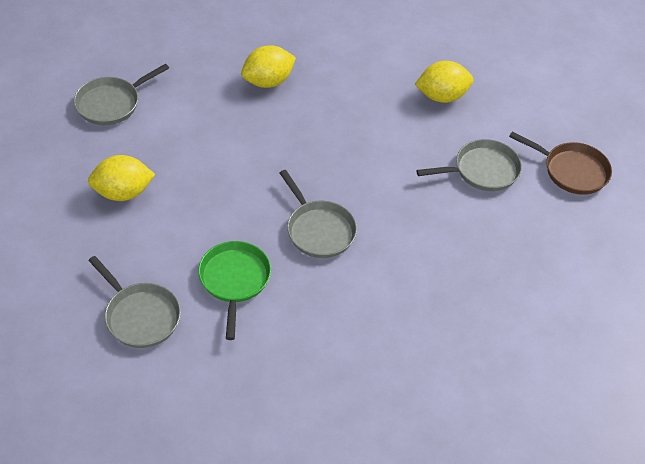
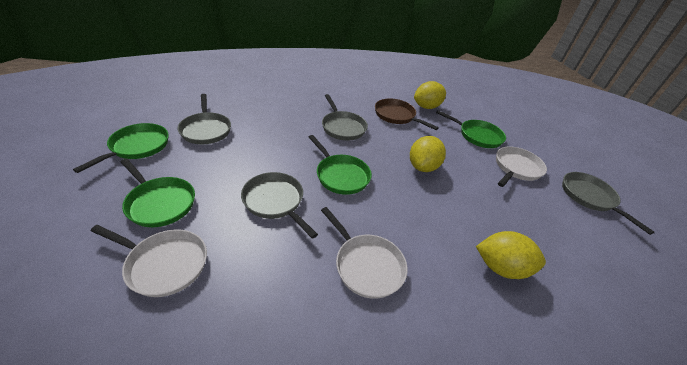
green pan: 1 -> 4
white pan: 0 -> 3

